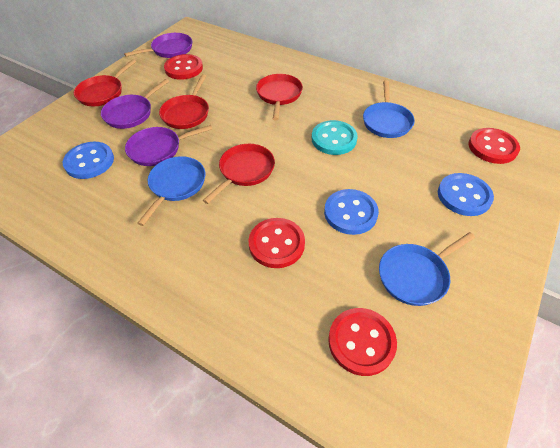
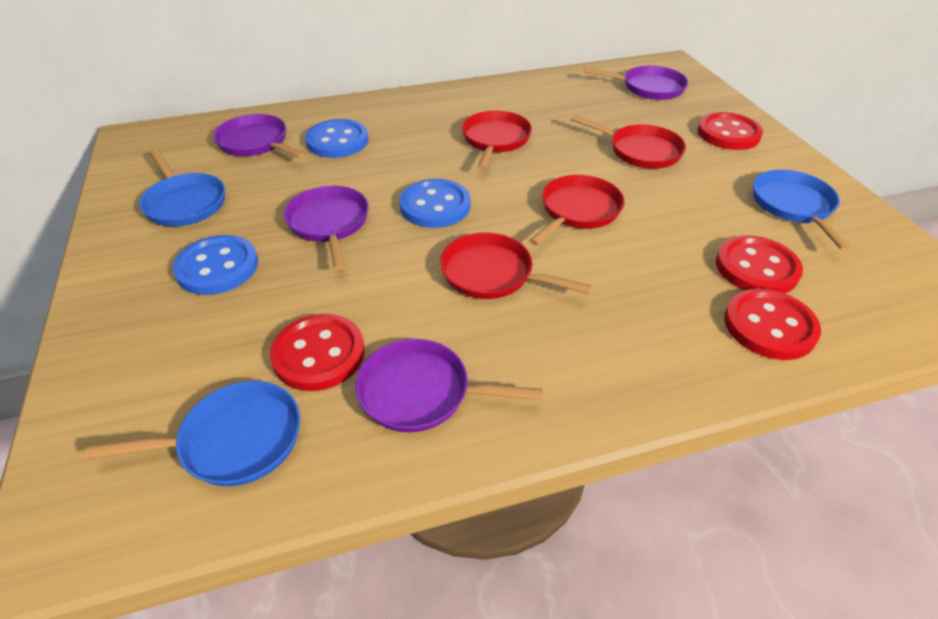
purple pan: 3 -> 4
turquoise button: 1 -> 0

